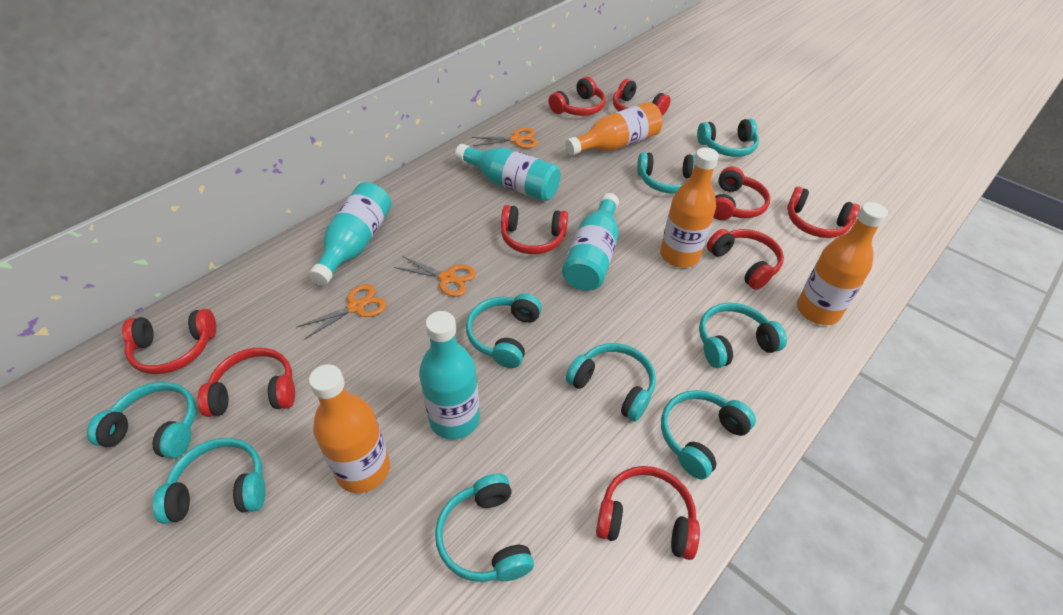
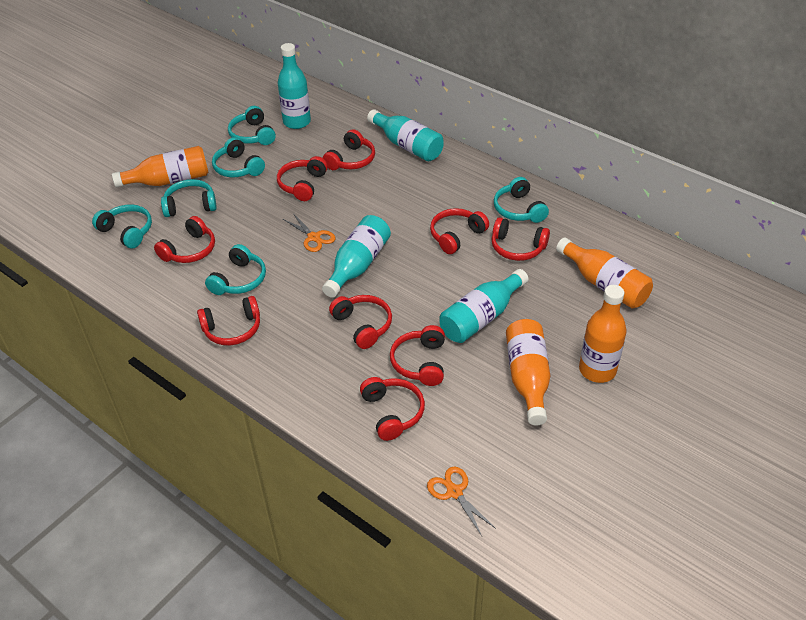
orange scissors: 3 -> 2
turquoise headphones: 9 -> 6

